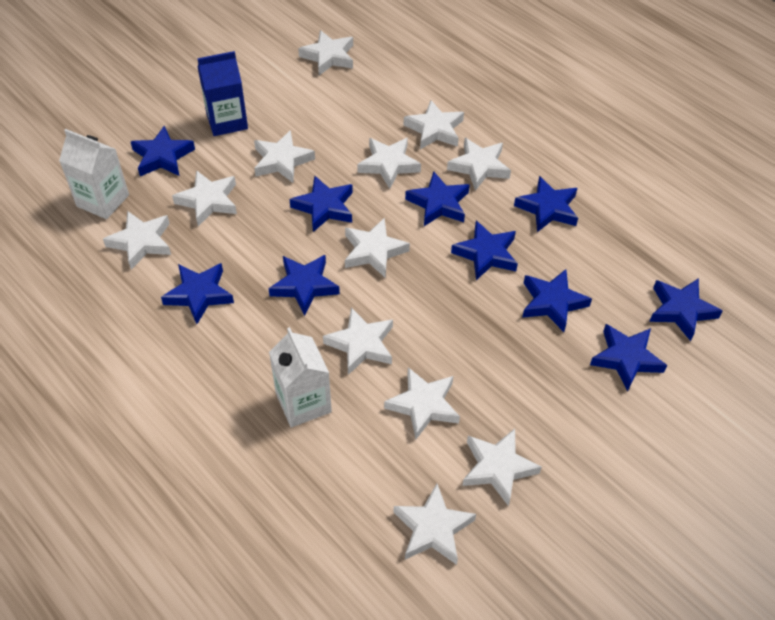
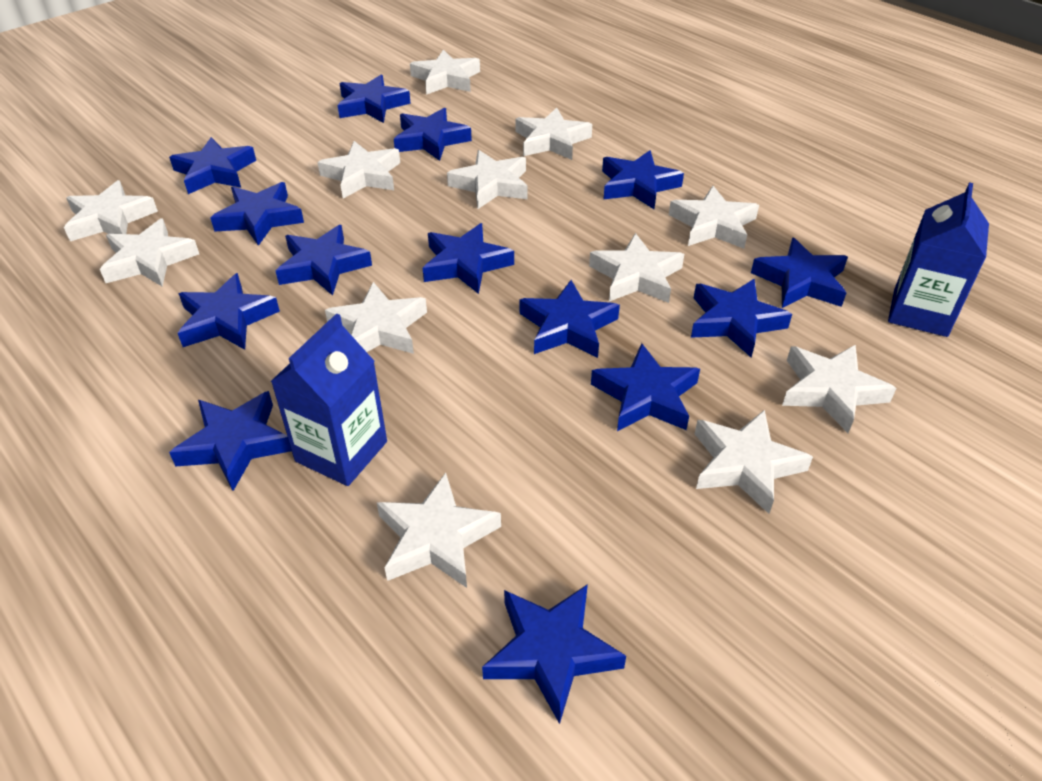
blue carton: 1 -> 2
blue star: 10 -> 14
white carton: 2 -> 0

